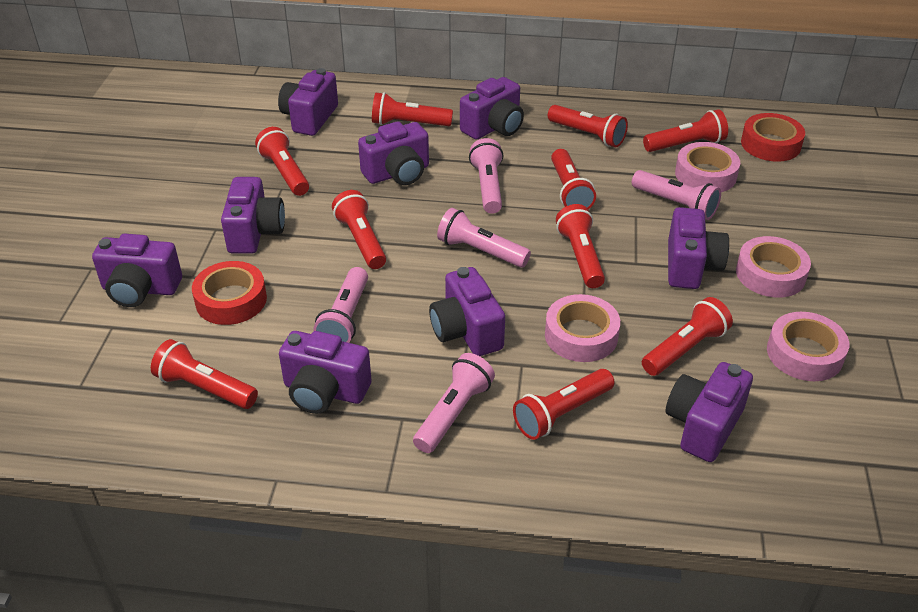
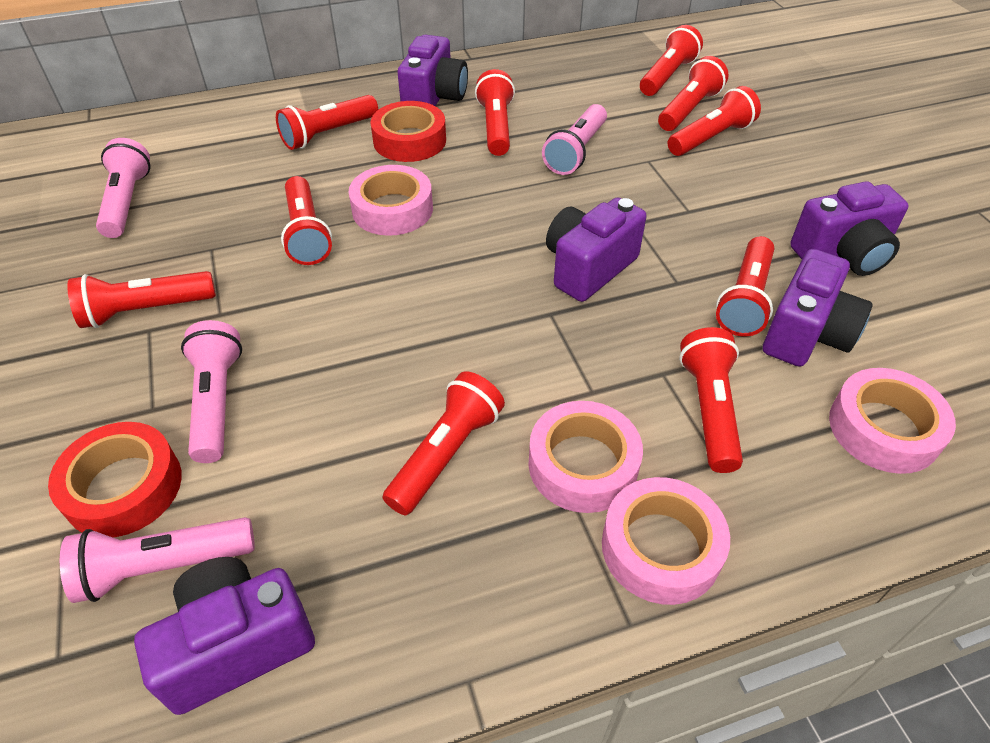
pink flashlight: 5 -> 4
purple camera: 9 -> 5

